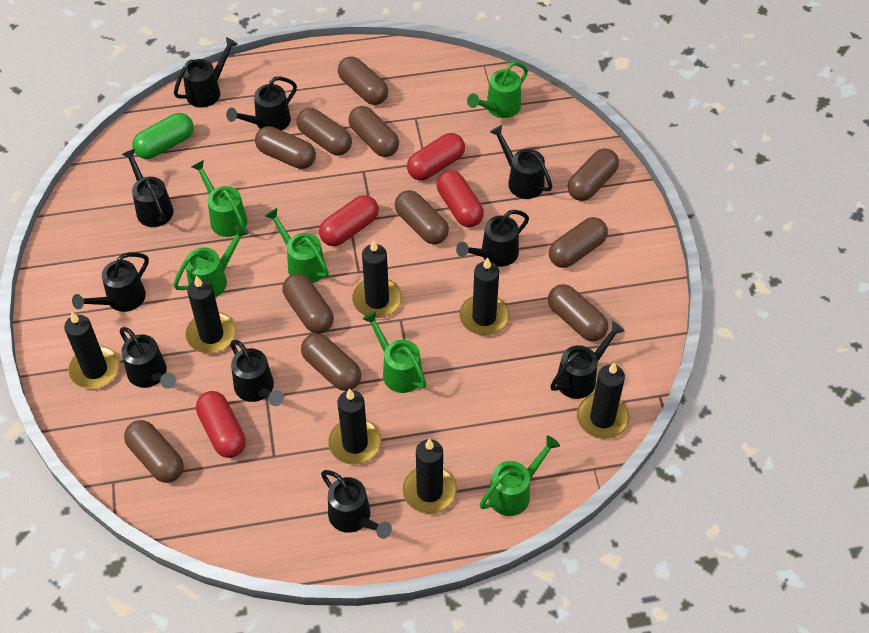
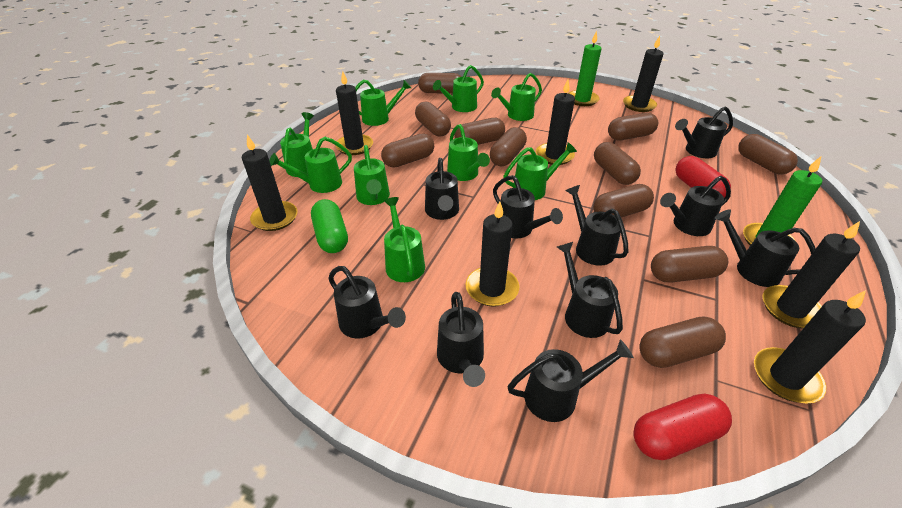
green candle: 0 -> 2
green watering can: 6 -> 9
red capsule: 4 -> 2

